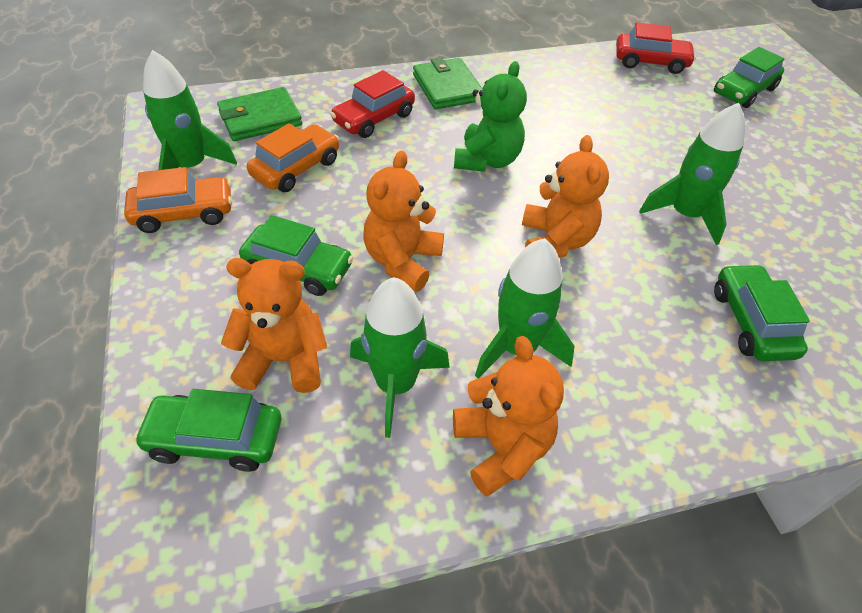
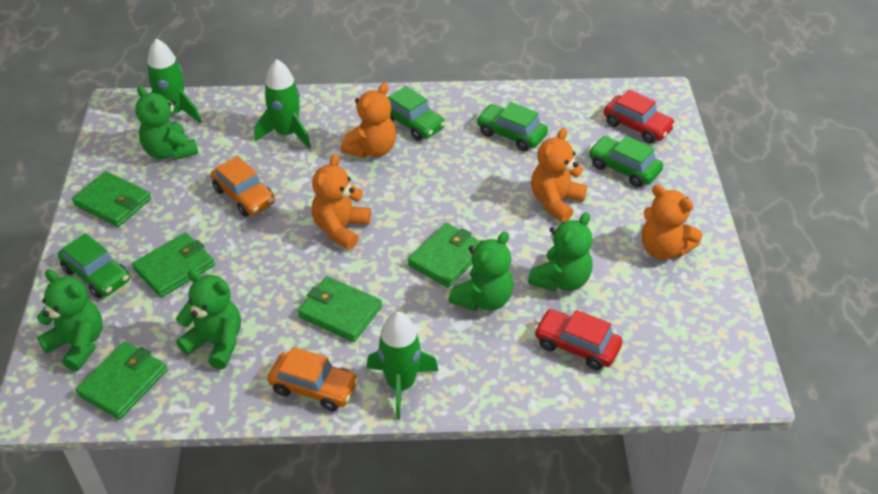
green rocket: 4 -> 3
green teddy bear: 1 -> 5
green wallet: 2 -> 5

